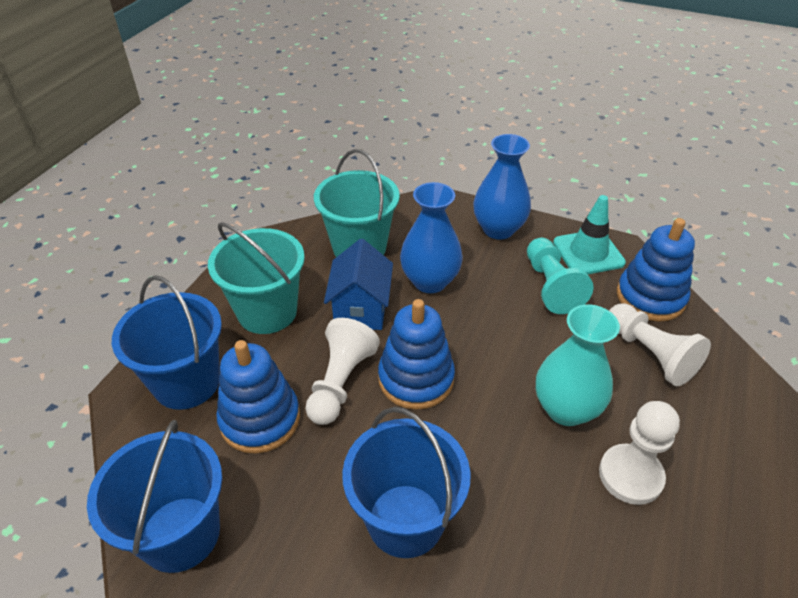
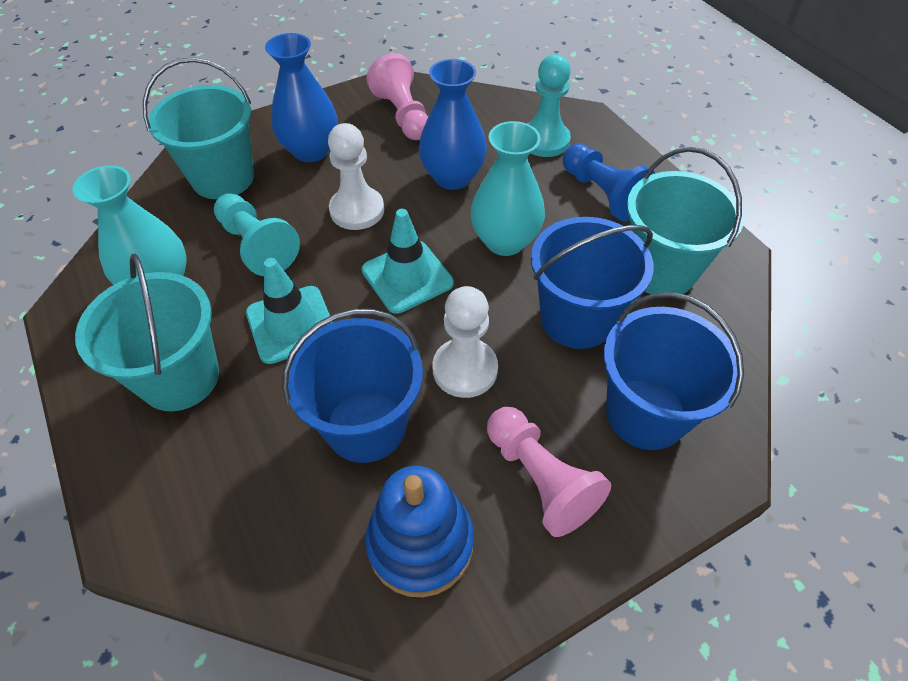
blue house: 1 -> 0
blue pawn: 0 -> 1
blue stacking toy: 3 -> 1
pink pawn: 0 -> 2
turquoise bucket: 2 -> 3
turquoise pawn: 1 -> 2
turquoise traffic cone: 1 -> 2
turquoise vase: 1 -> 2
white pawn: 3 -> 2

